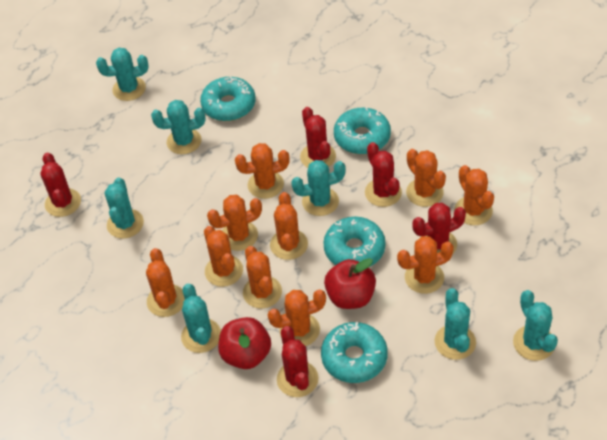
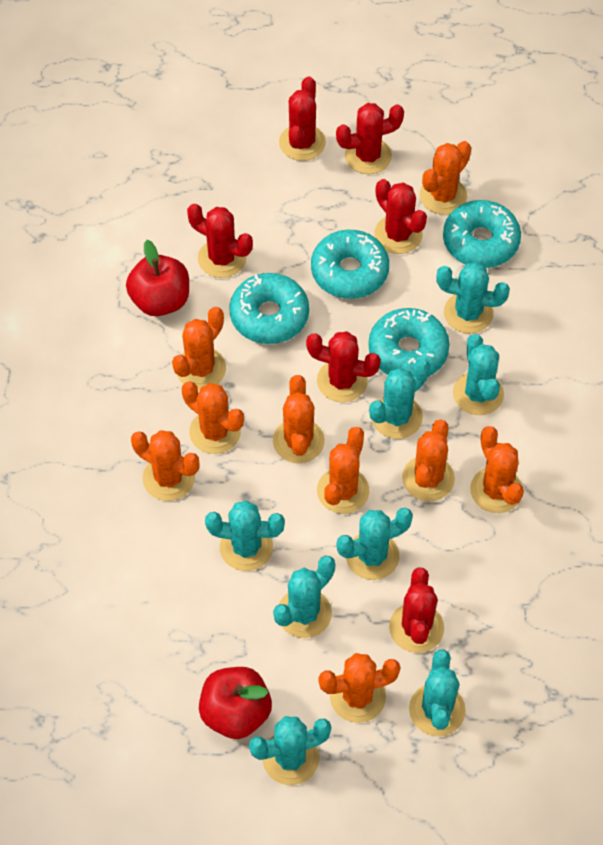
orange cactus: 10 -> 9
red cactus: 5 -> 6
turquoise cactus: 7 -> 8

